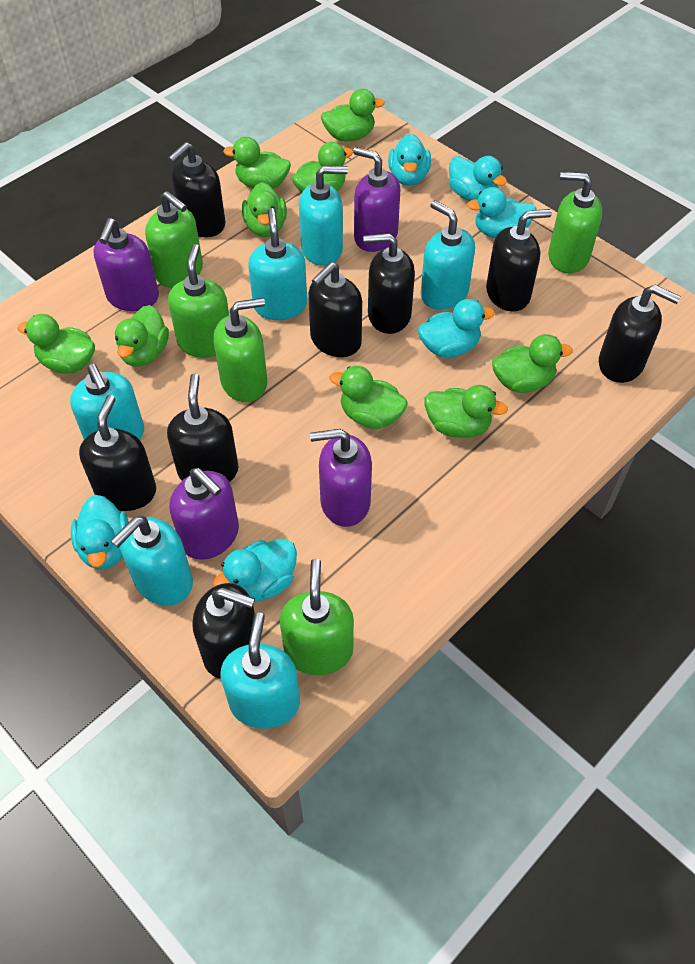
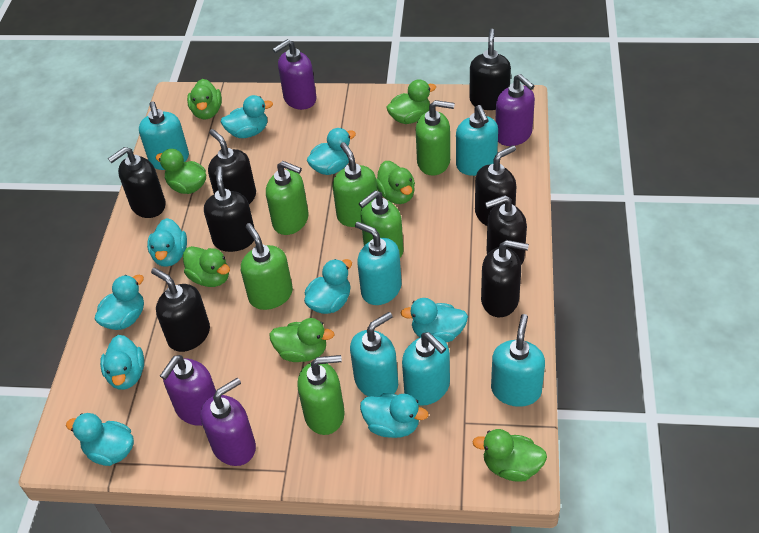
green duck: 9 -> 7
green soap dispenser: 5 -> 6
turquoise duck: 6 -> 9

